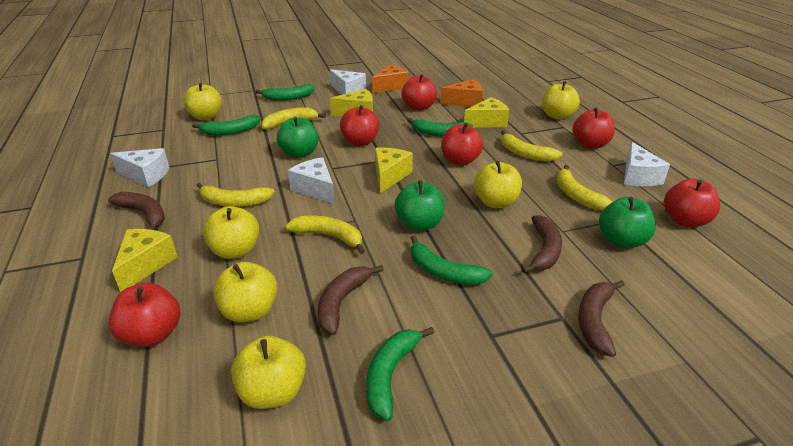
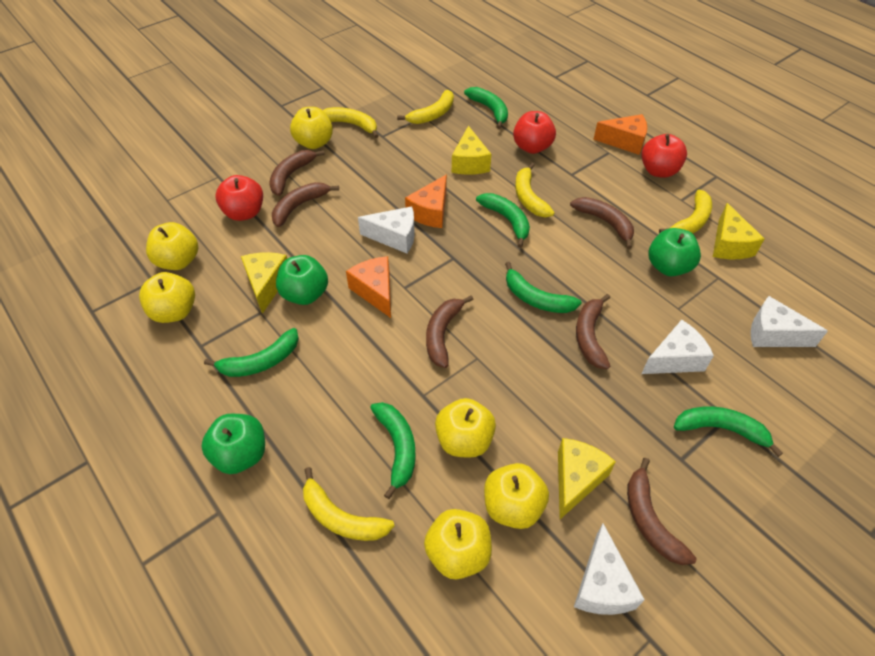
brown banana: 4 -> 6
green banana: 5 -> 6
orange cheese: 2 -> 3
red apple: 6 -> 3

